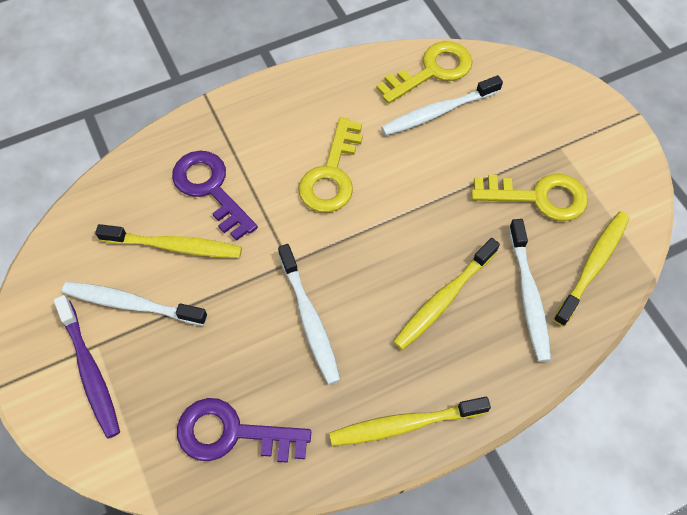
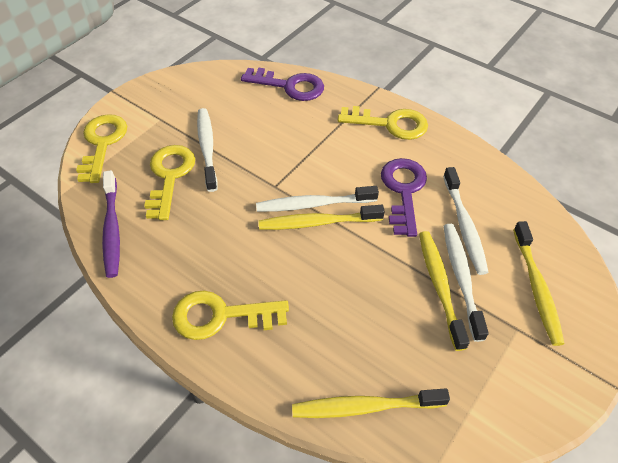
yellow key: 3 -> 4

